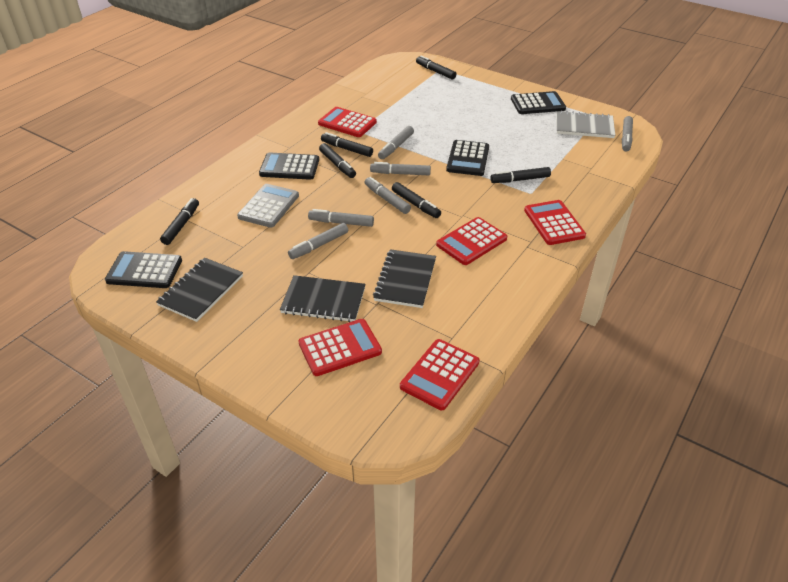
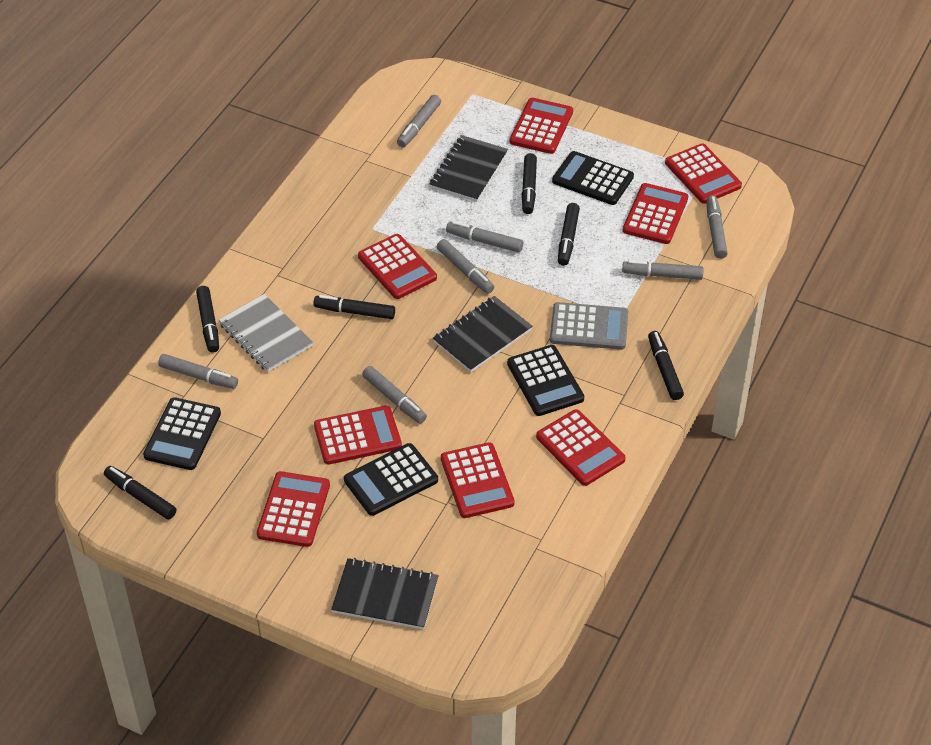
grey marker: 6 -> 7
red calculator: 5 -> 8

